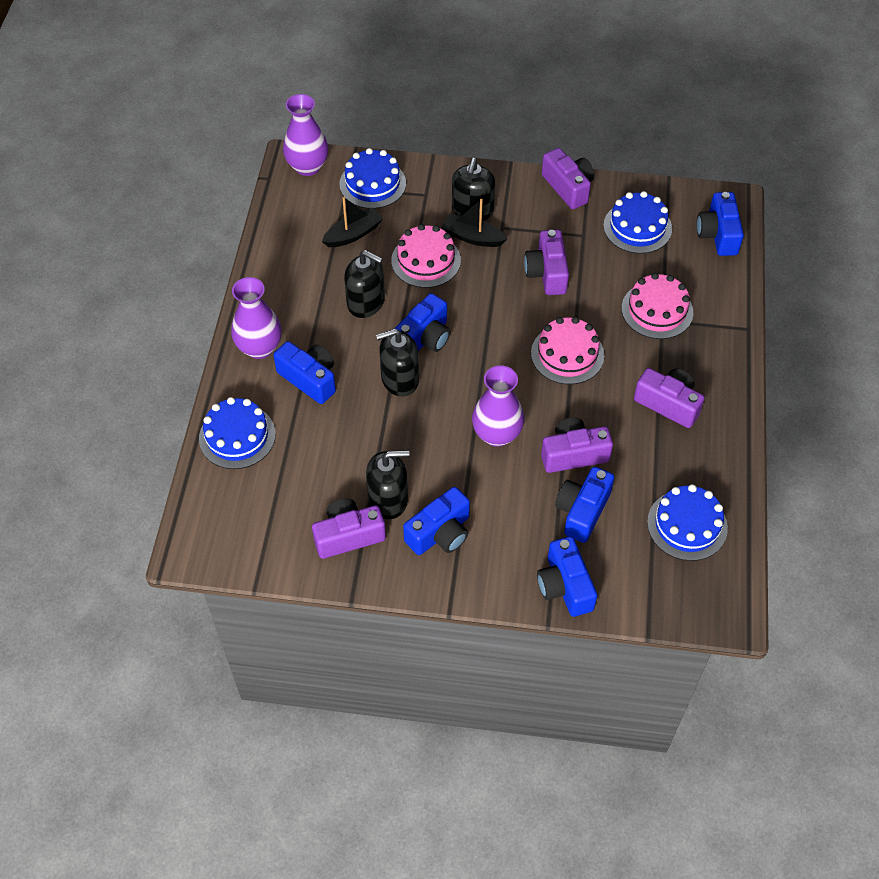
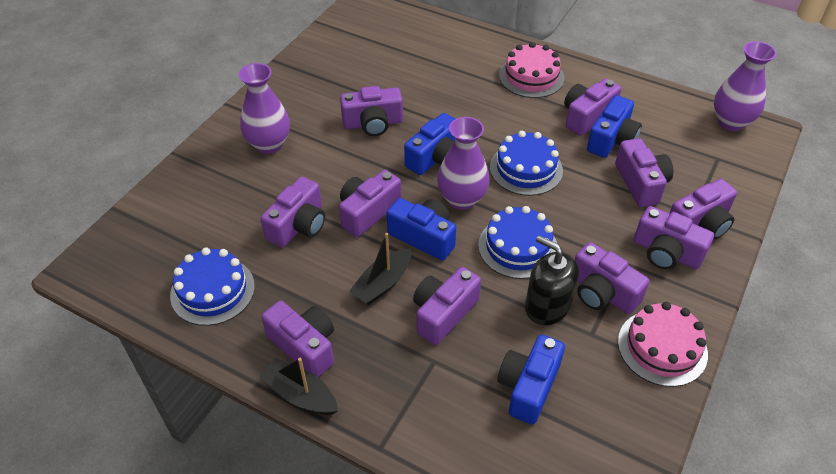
black soap dispenser: 4 -> 1
blue cake: 4 -> 3
blue camera: 6 -> 4
pink cake: 3 -> 2
purple camera: 5 -> 10

